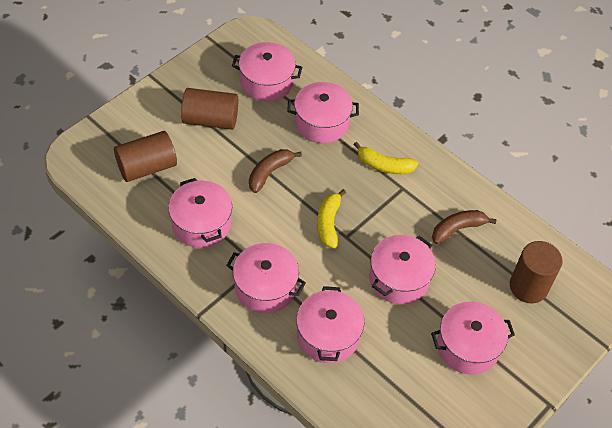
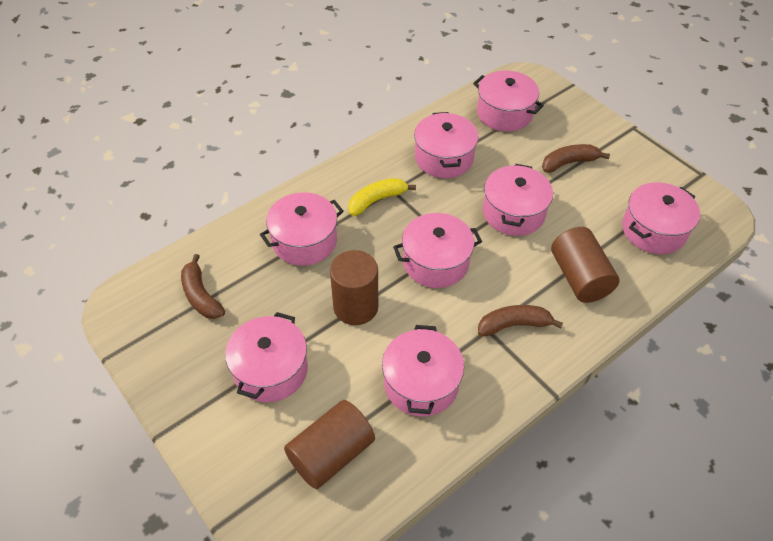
brown banana: 2 -> 3
pink pot: 7 -> 8
yellow banana: 2 -> 1

